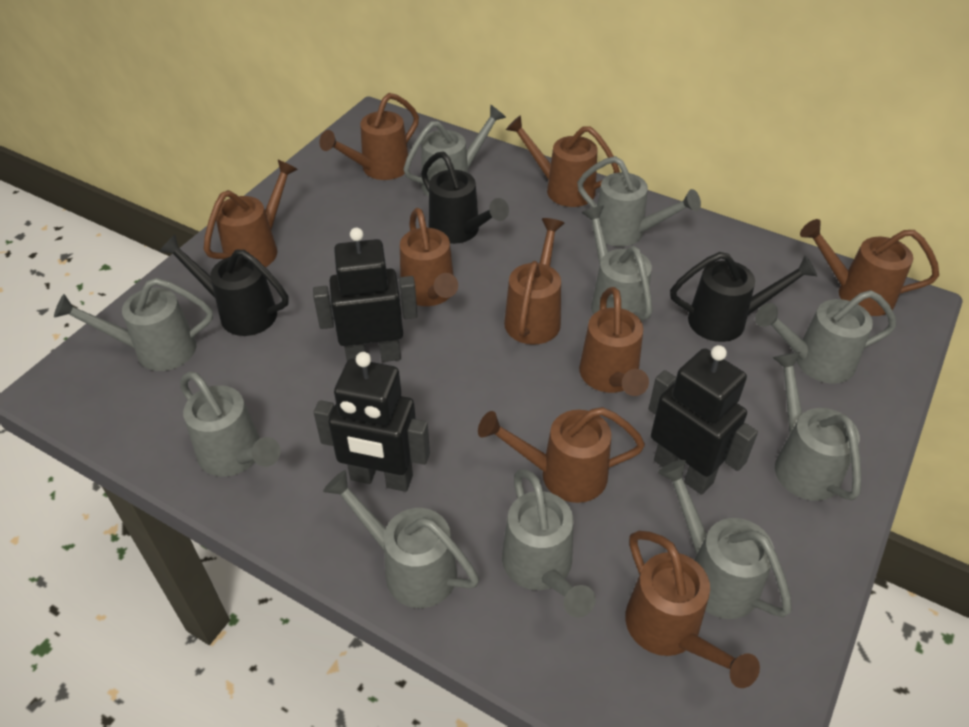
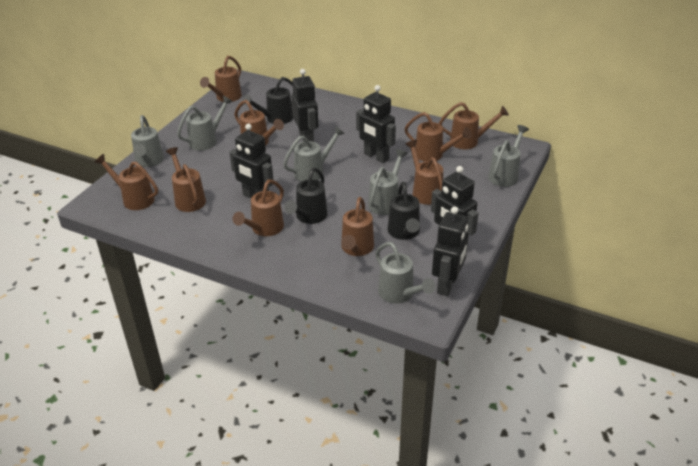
black robot: 3 -> 5
grey watering can: 10 -> 6

